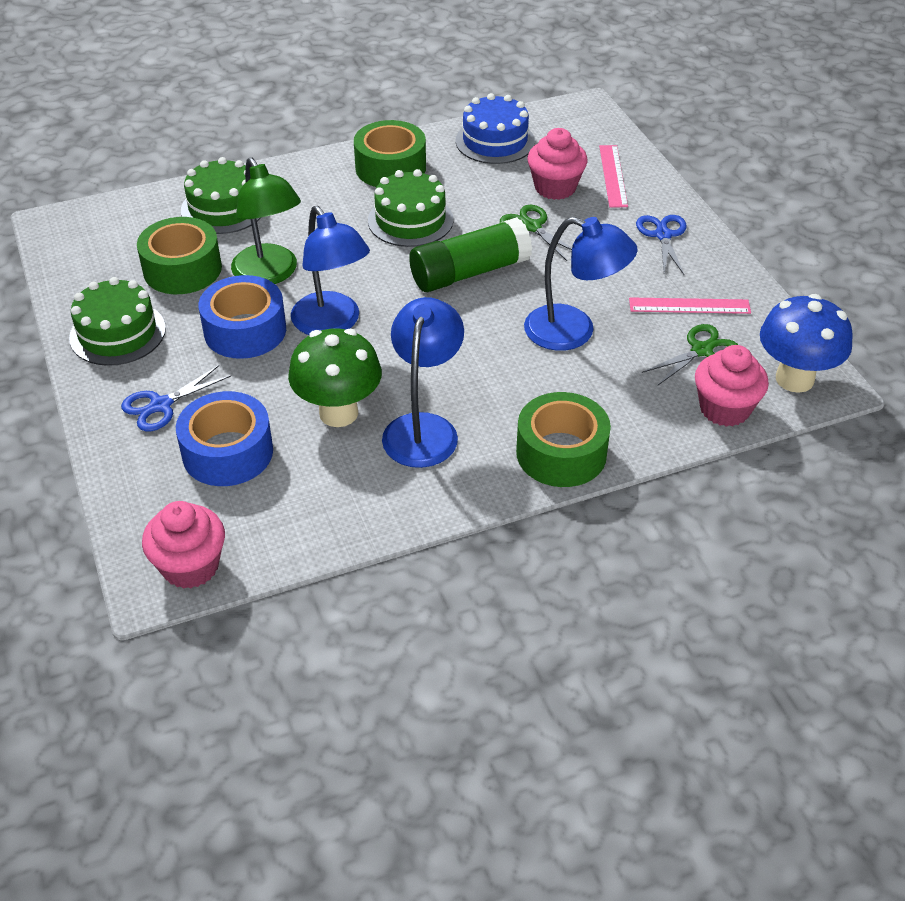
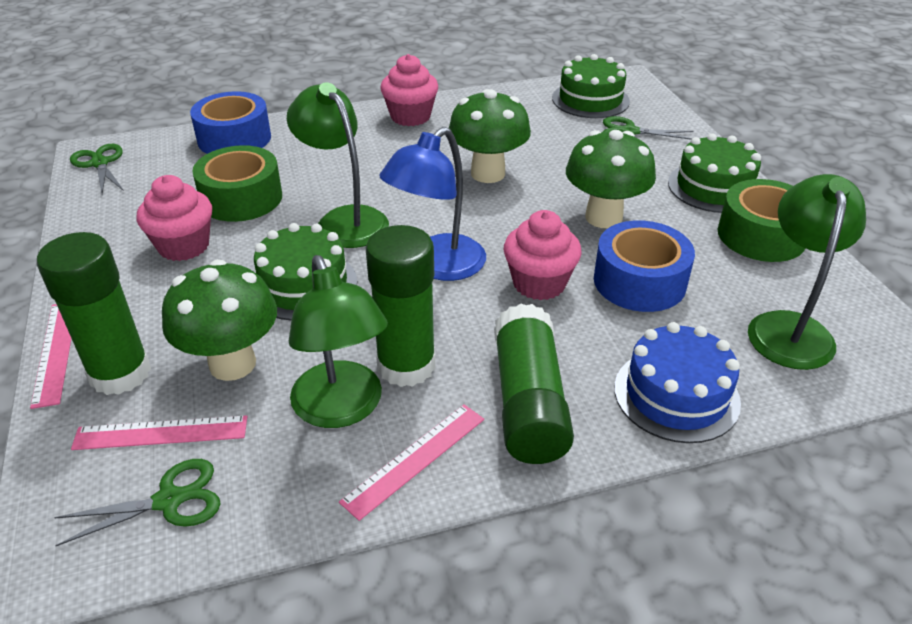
blue lamp: 3 -> 1
blue mushroom: 1 -> 0
blue scissors: 2 -> 0
green glue stick: 1 -> 3
green lamp: 1 -> 3
green mushroom: 1 -> 3
green scissors: 2 -> 3
green tape: 3 -> 2
pink ruler: 2 -> 3

